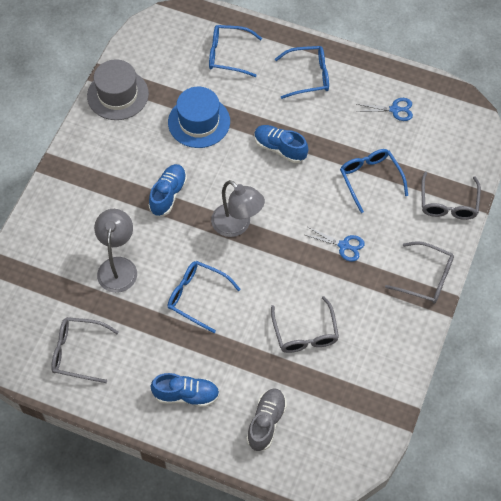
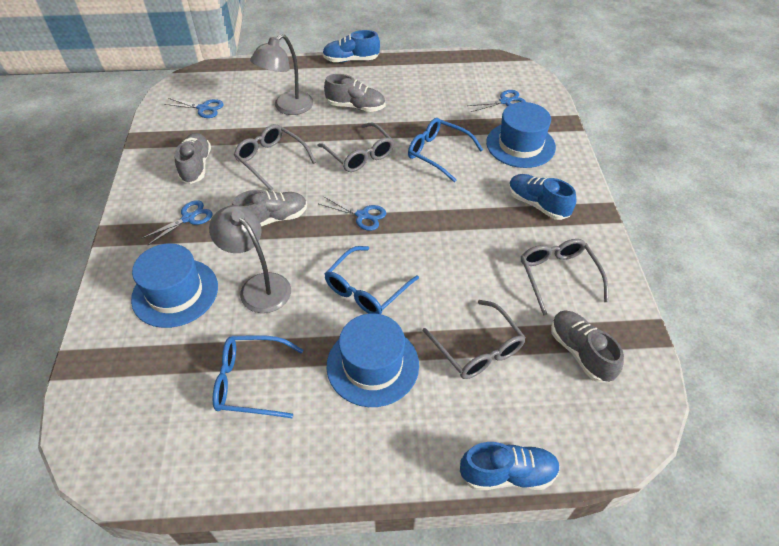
blue glasses: 4 -> 3
blue hat: 1 -> 3
blue scissors: 2 -> 4
grey hat: 1 -> 0
grey shoe: 1 -> 4

